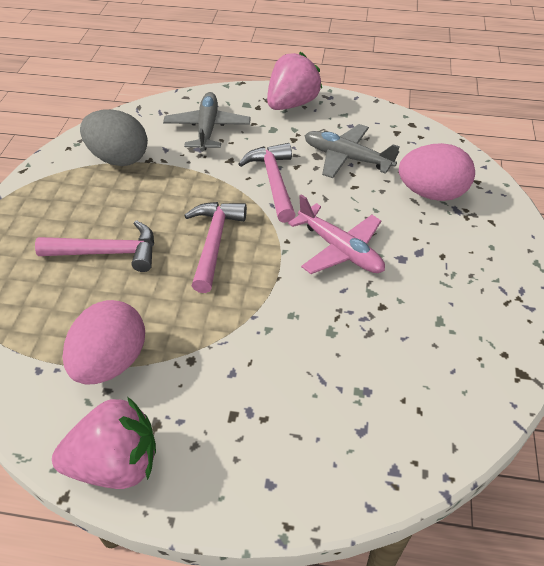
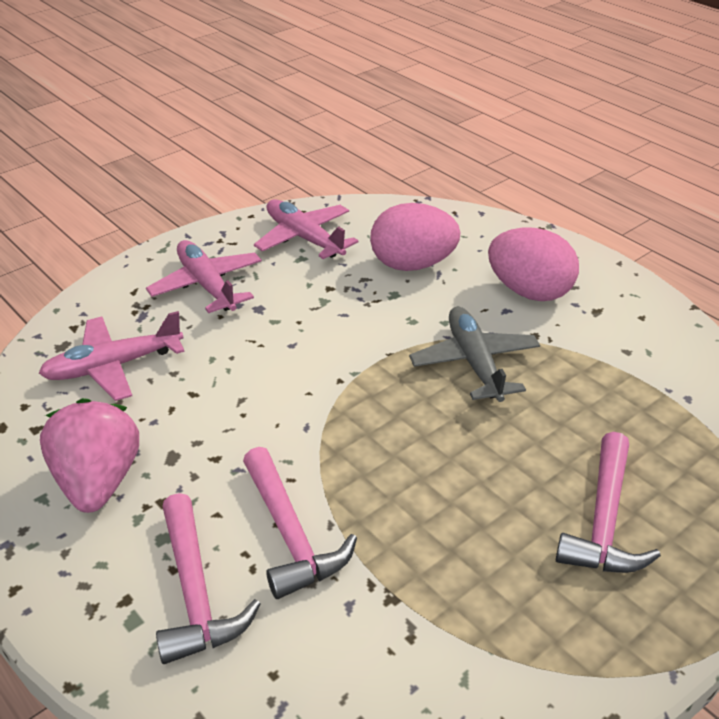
grey egg: 1 -> 0
grey plane: 2 -> 1
pink plane: 1 -> 3
pink strawberry: 2 -> 1

